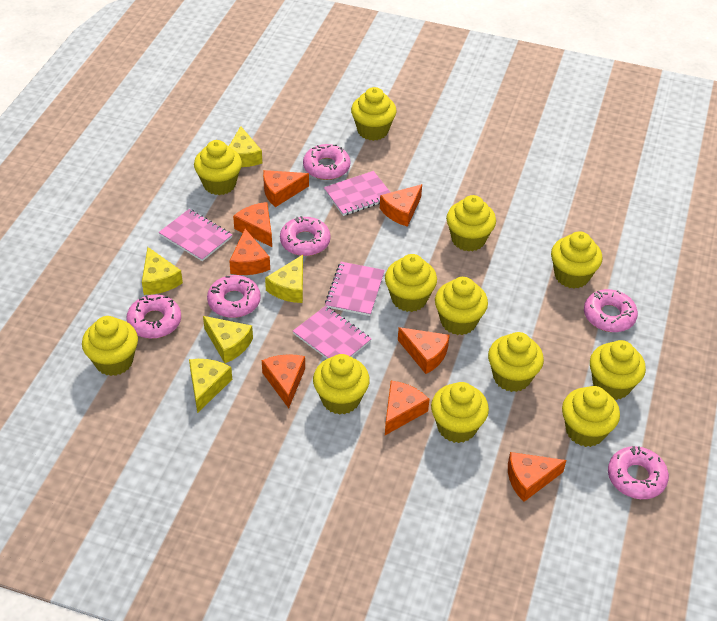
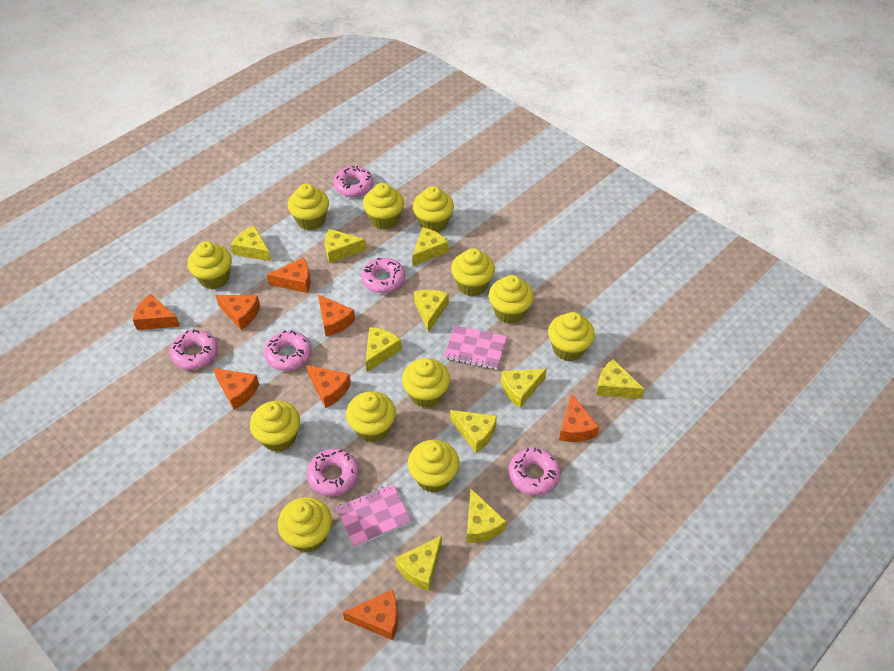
pink notebook: 4 -> 2
yellow cheese: 5 -> 10

